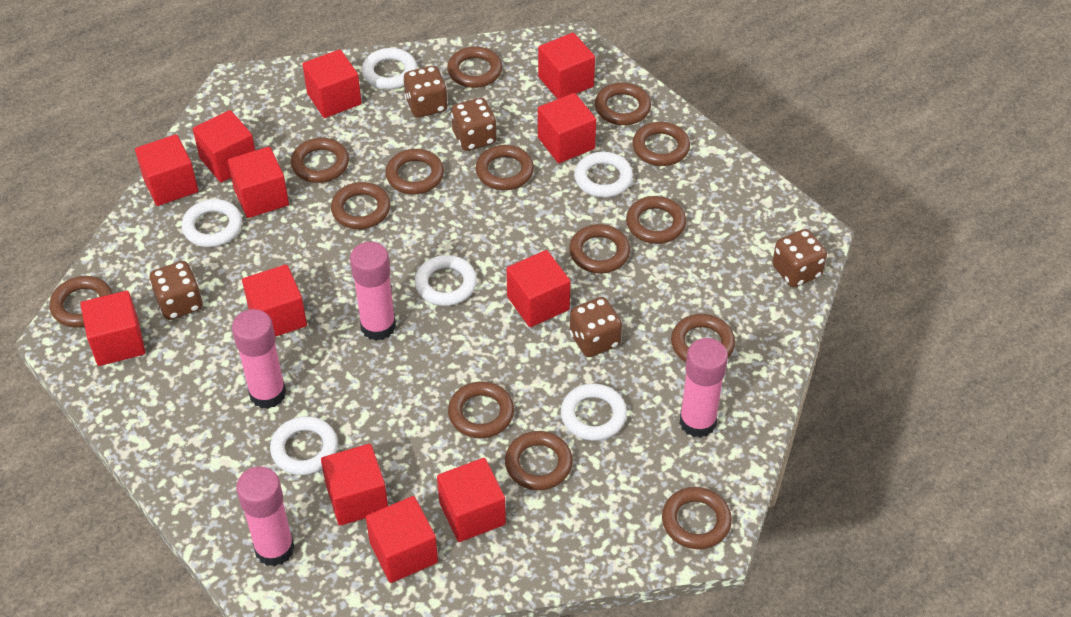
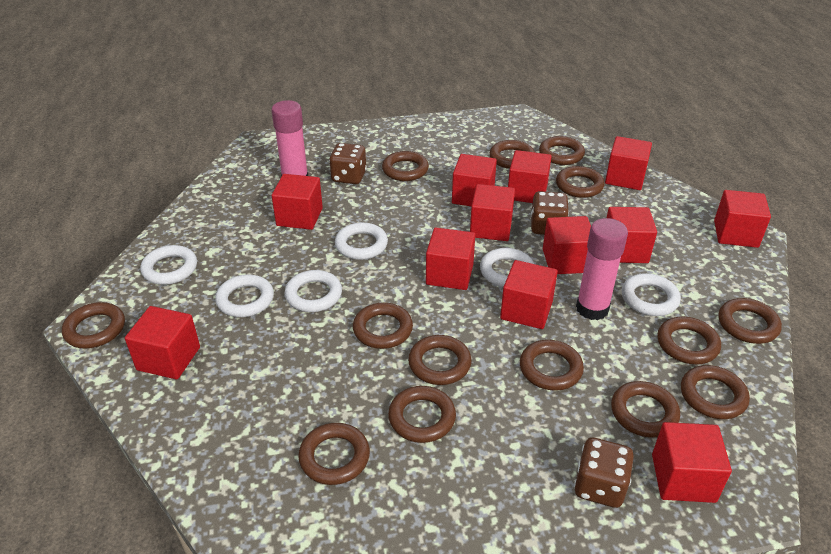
brown dice: 5 -> 3
pink glue stick: 4 -> 2

